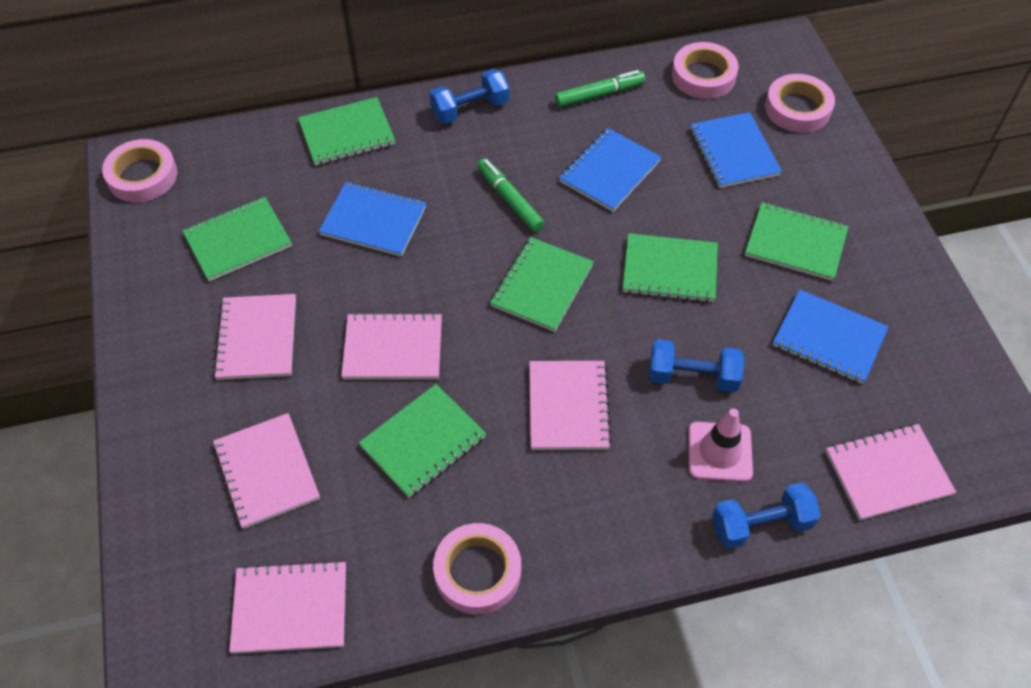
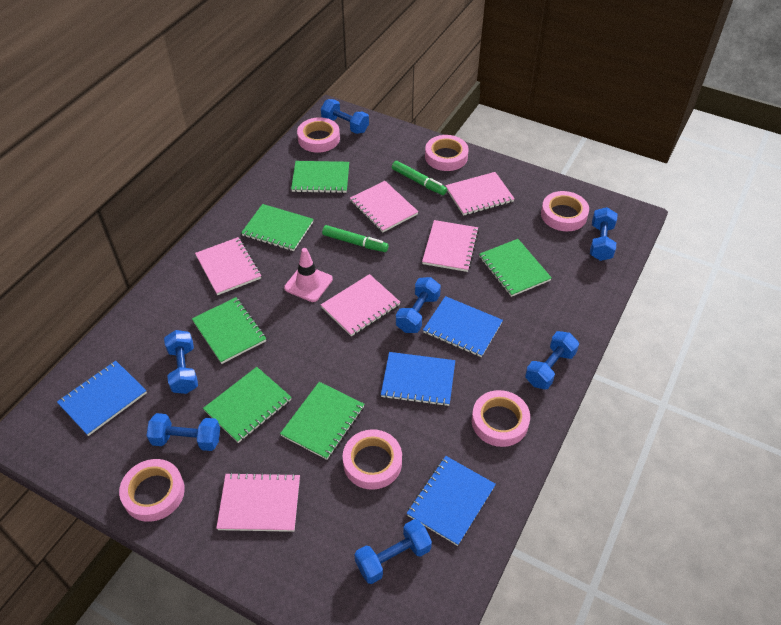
blue dumbbell: 3 -> 7
pink tape: 4 -> 6

